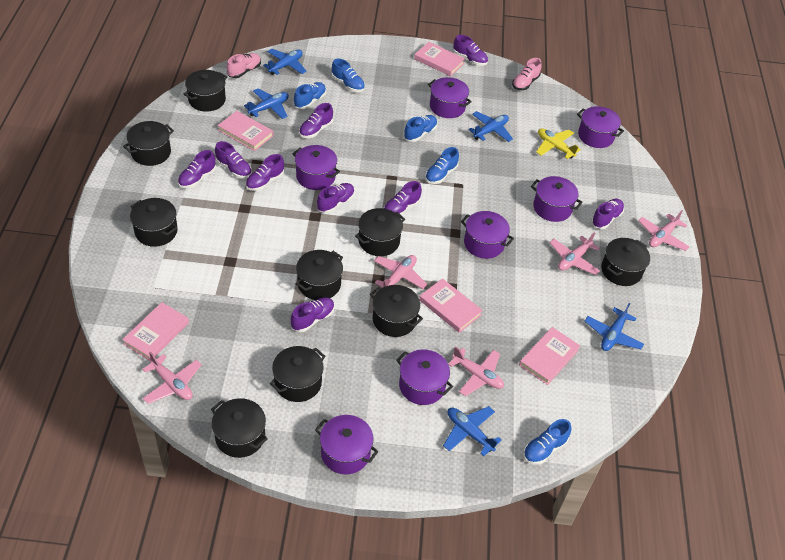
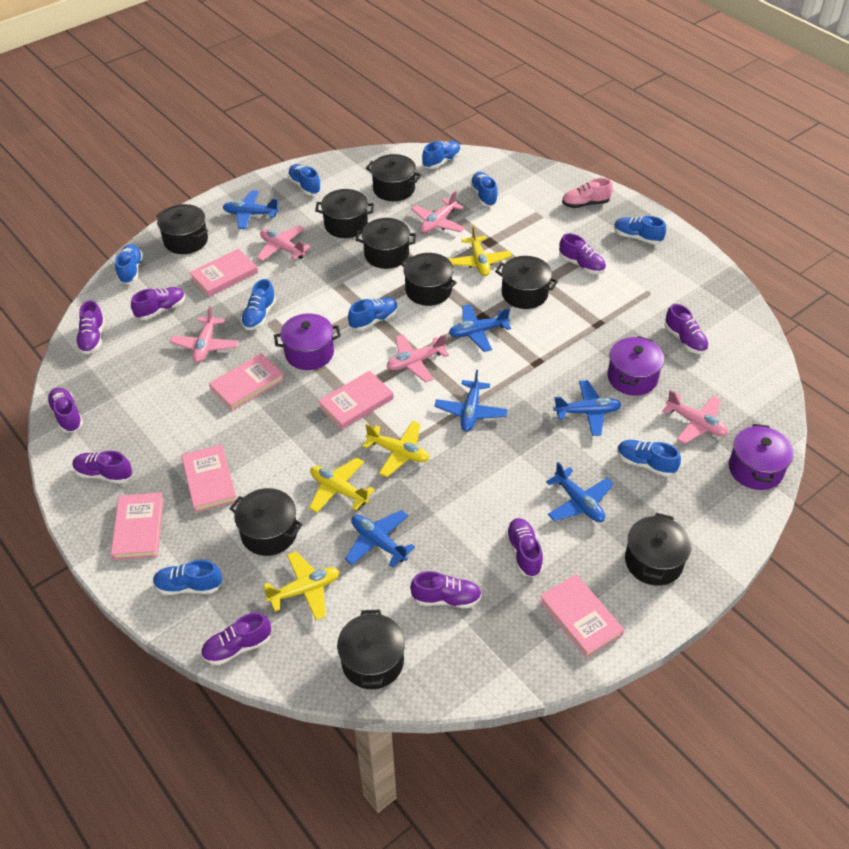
blue plane: 5 -> 6
blue shoe: 5 -> 9
pink book: 5 -> 6
pink shoe: 2 -> 1
purple pot: 7 -> 3
yellow plane: 1 -> 4

